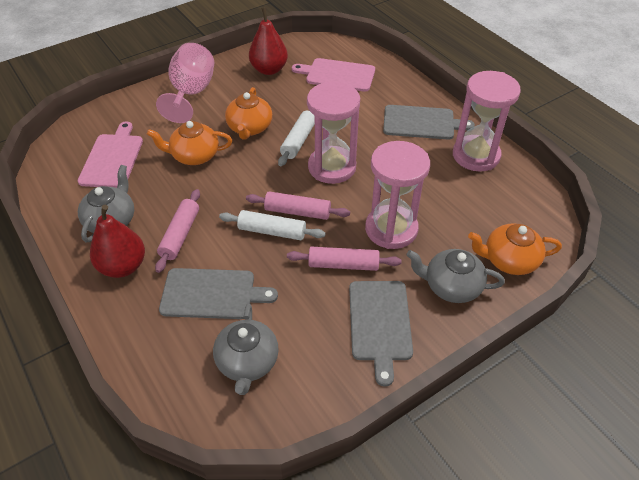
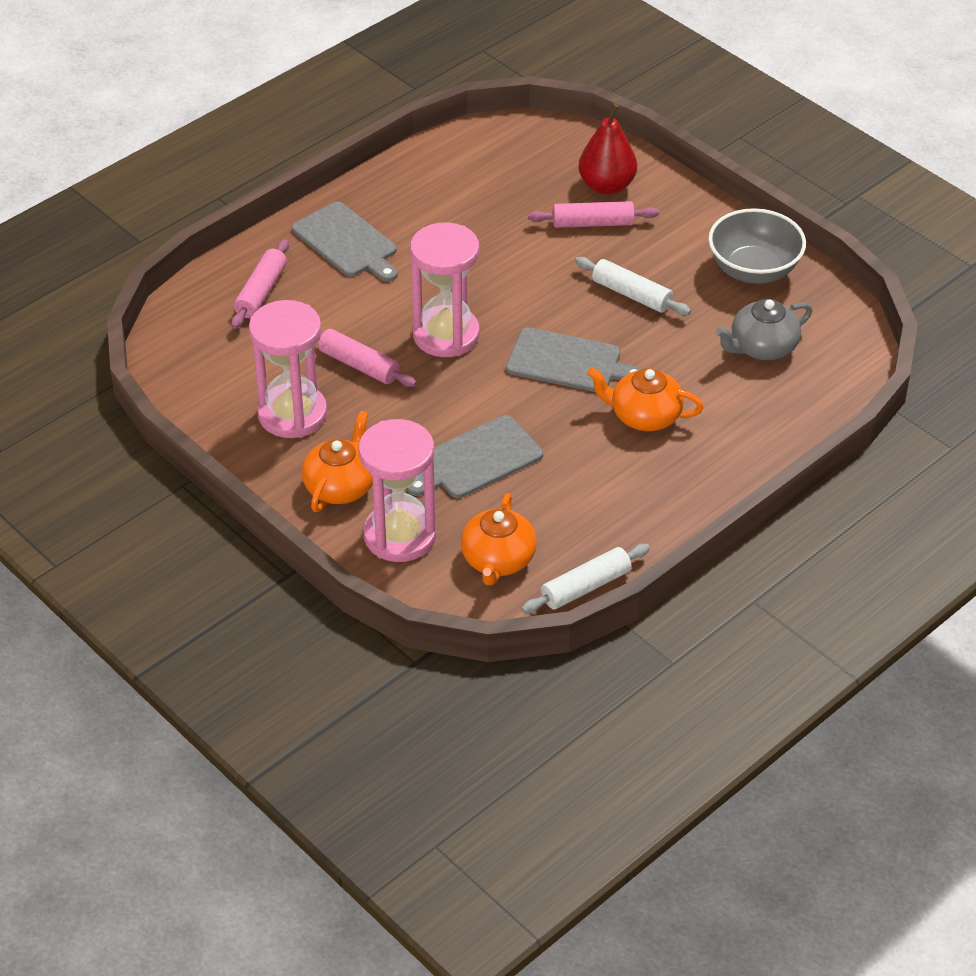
grey bowl: 0 -> 1
grey teapot: 3 -> 1
pink cutting board: 2 -> 0
pink goblet: 1 -> 0
red pear: 2 -> 1

